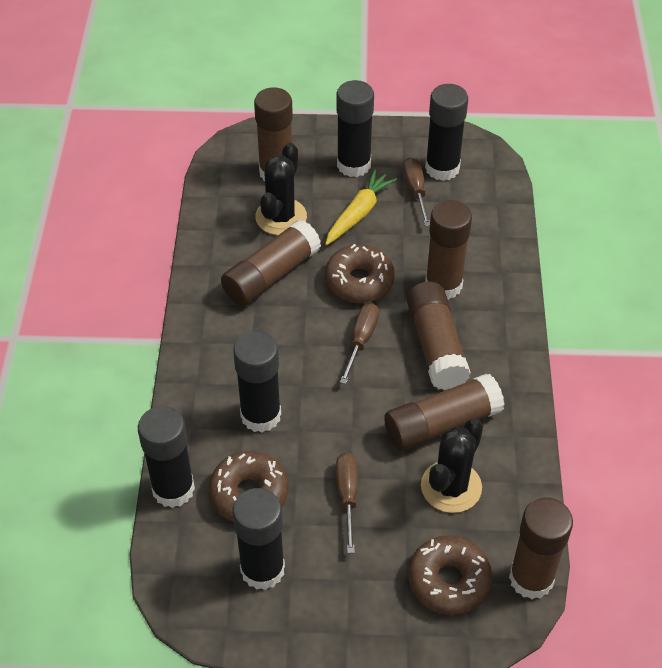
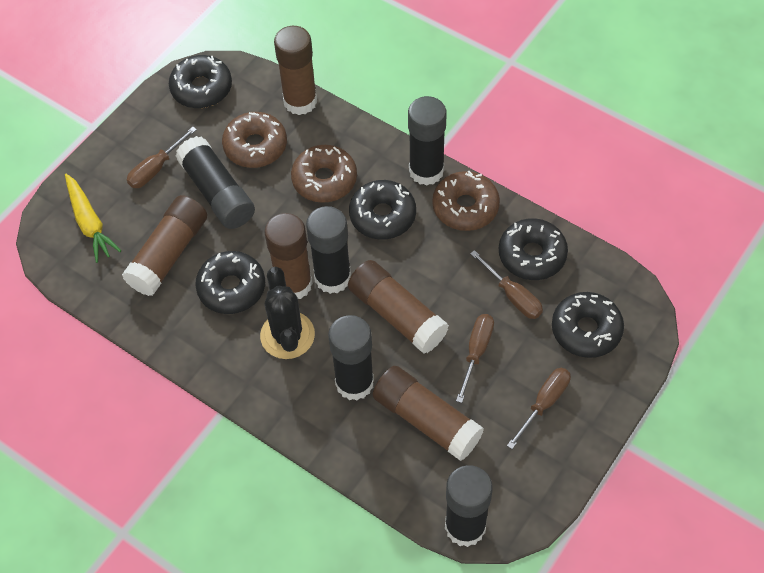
black cactus: 2 -> 1
black donut: 0 -> 5
brown glue stick: 6 -> 5
brown screwdriver: 3 -> 4

